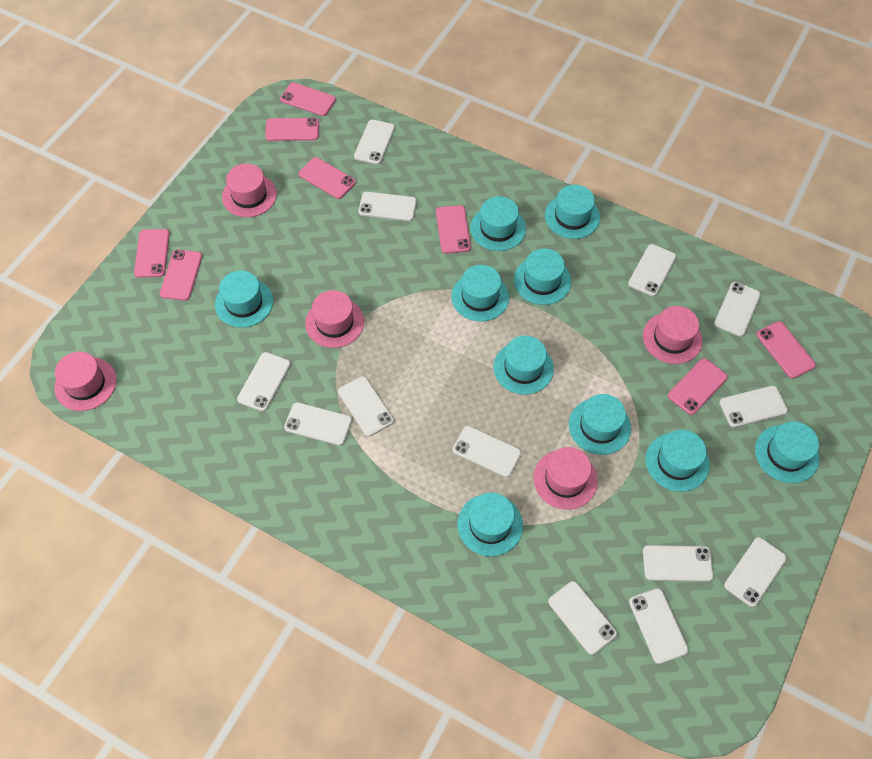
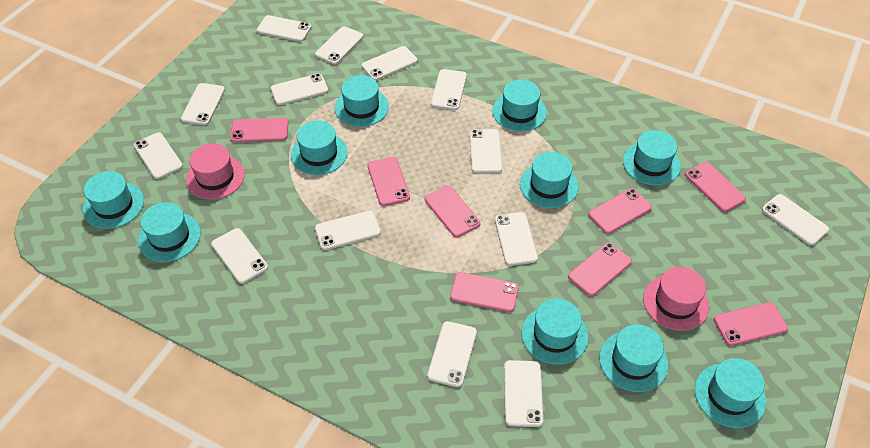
pink hat: 5 -> 2
white phone: 13 -> 14

